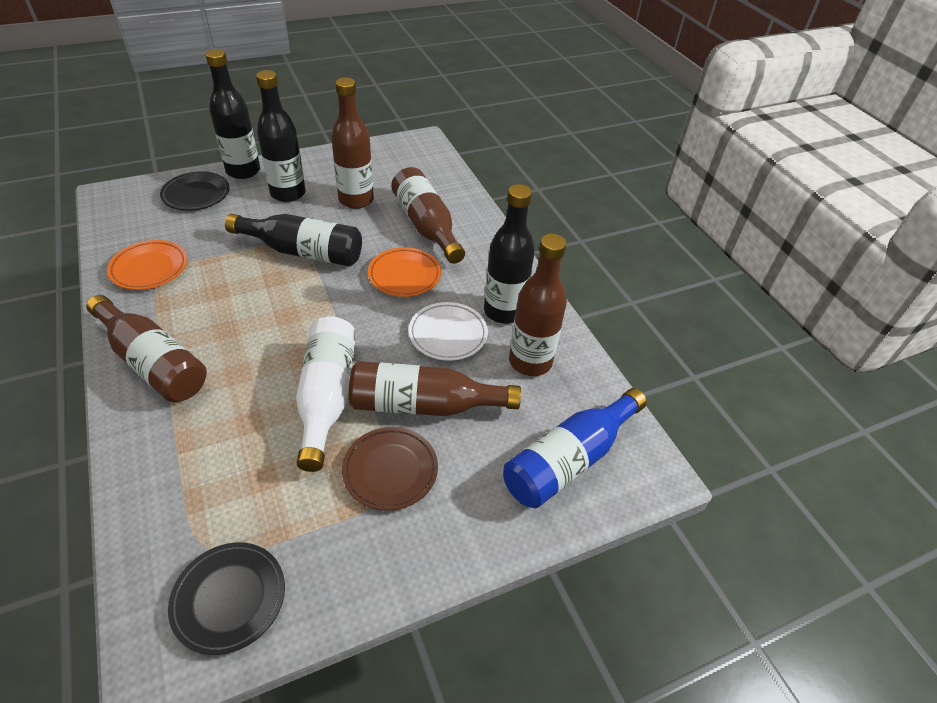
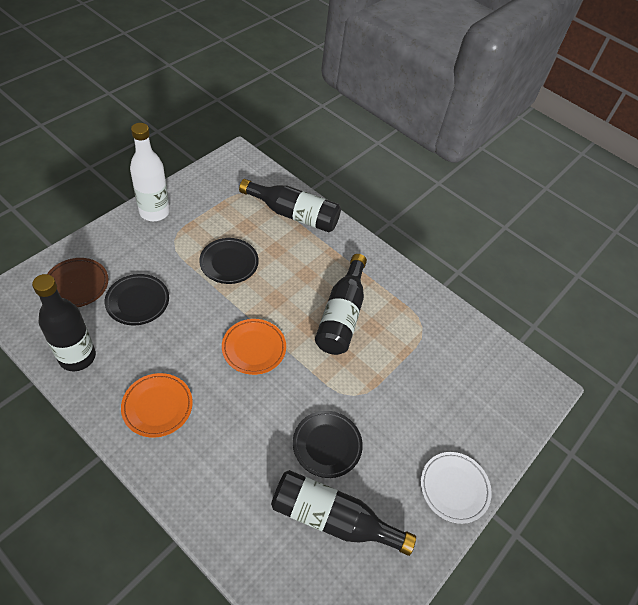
black plate: 2 -> 3
blue bottle: 1 -> 0
brown bottle: 5 -> 0

